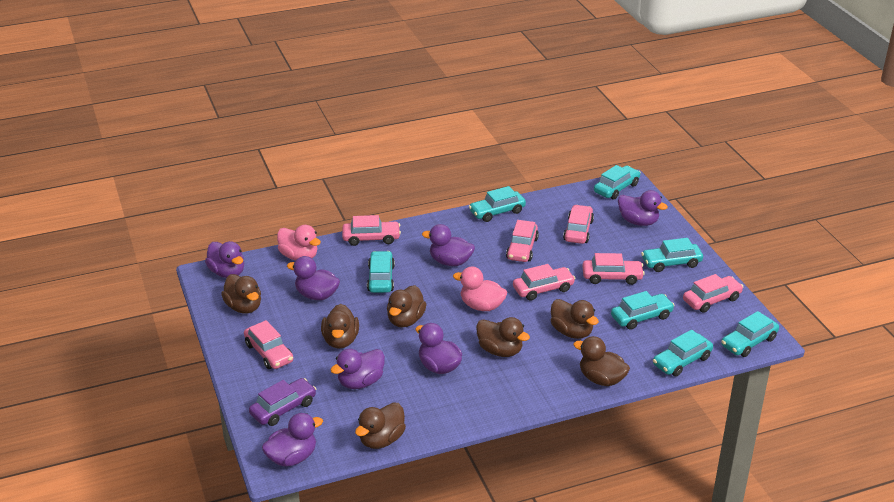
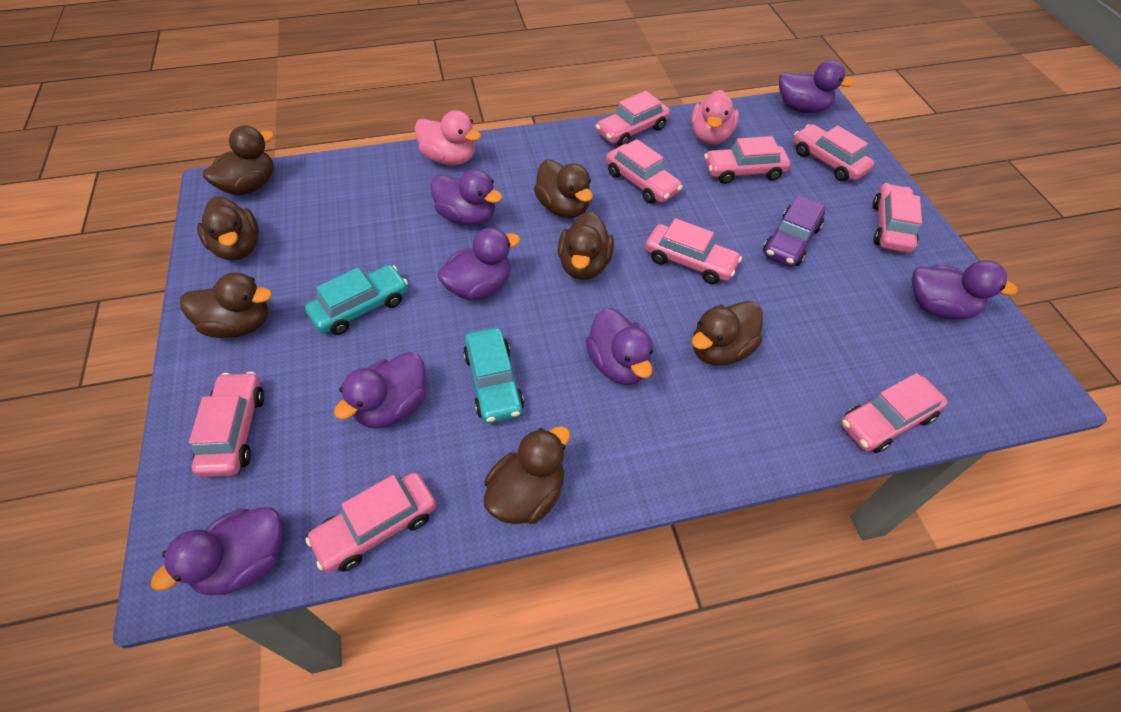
pink car: 7 -> 9
turquoise car: 7 -> 2

